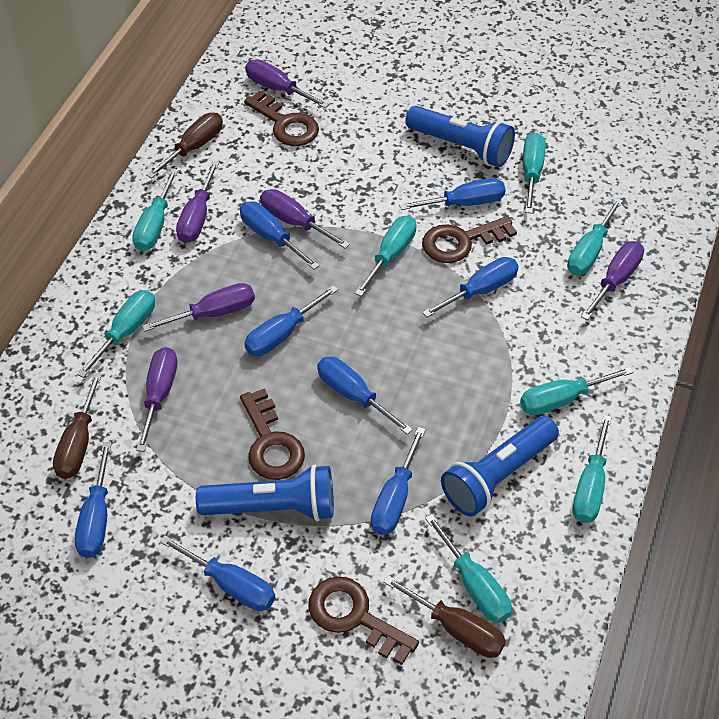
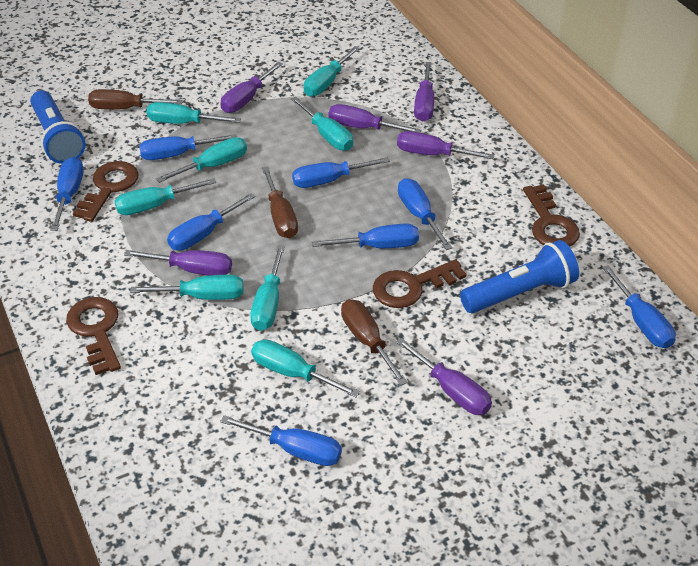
blue flashlight: 3 -> 2

